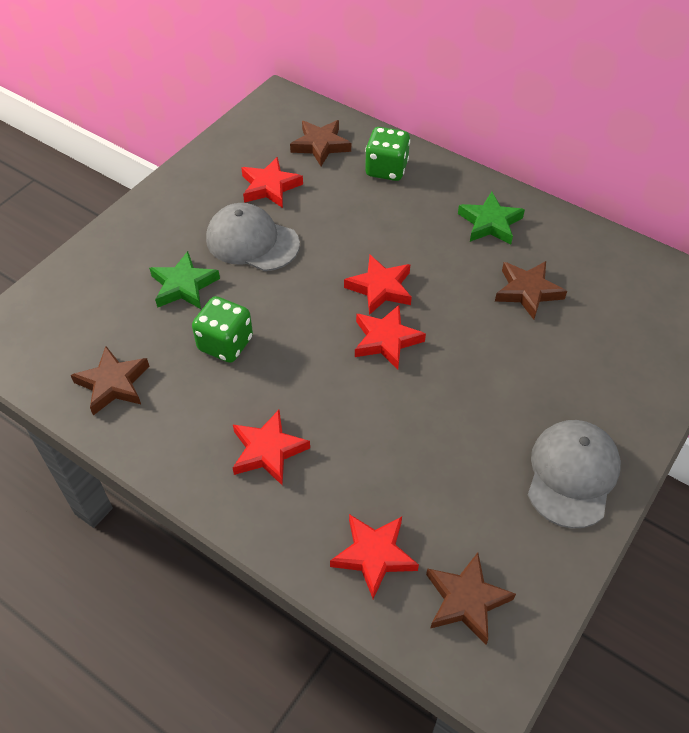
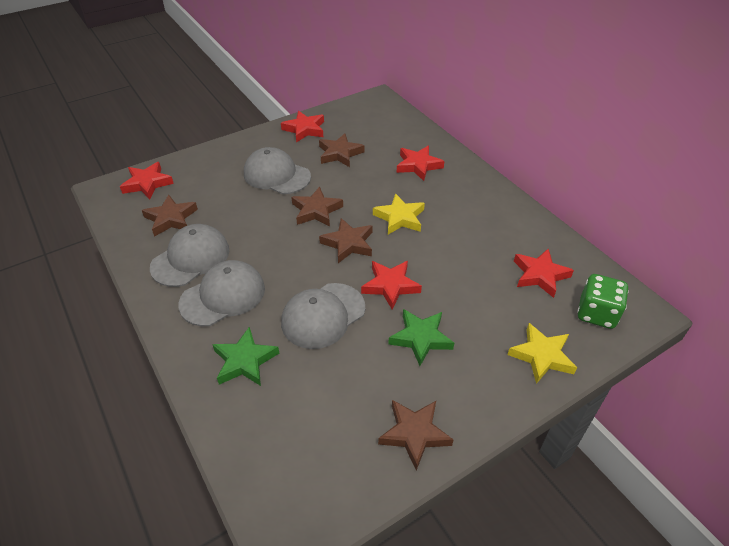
brown star: 4 -> 5
green dice: 2 -> 1
grey cap: 2 -> 4
yellow star: 0 -> 2

